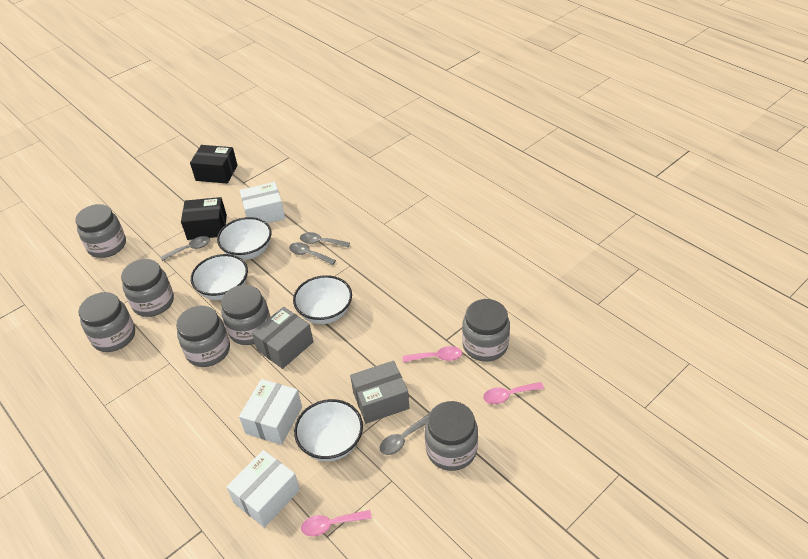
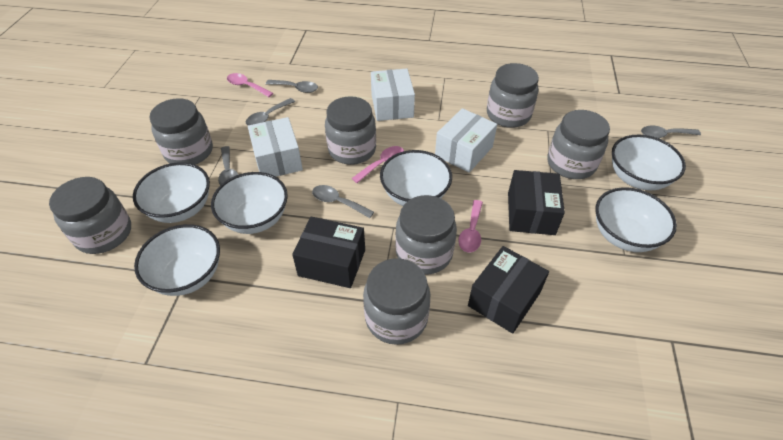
black box: 2 -> 3
grey box: 2 -> 0
grey spoon: 4 -> 5
white bowl: 4 -> 6

